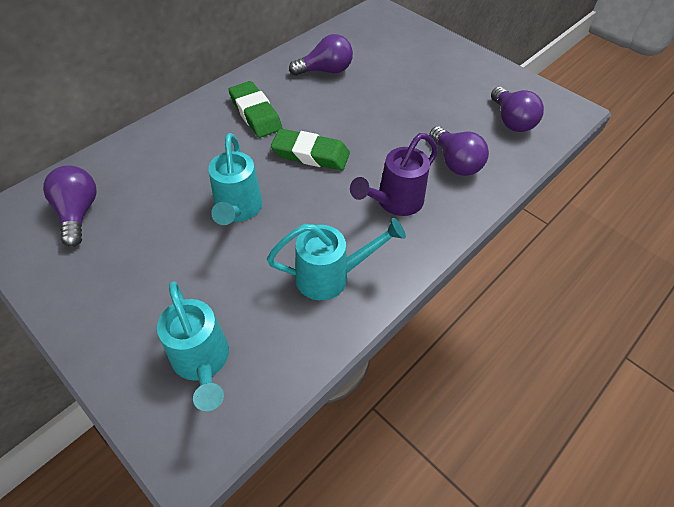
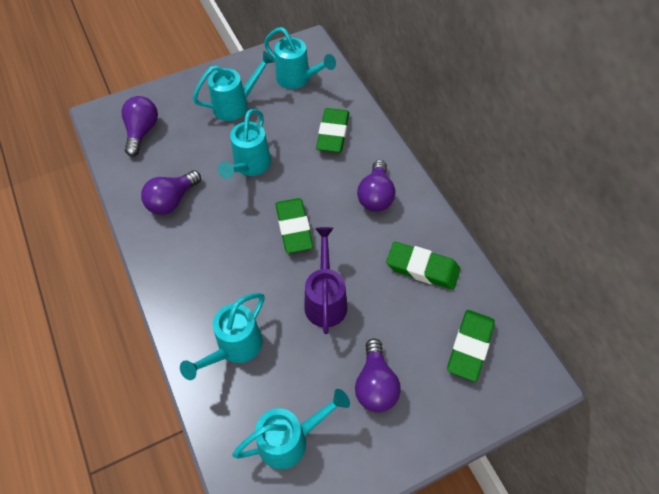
green eraser: 2 -> 4
turquoise watering can: 3 -> 5

